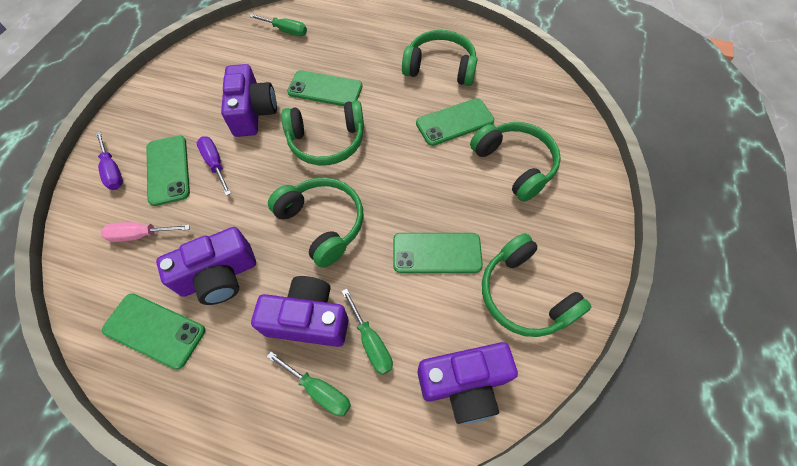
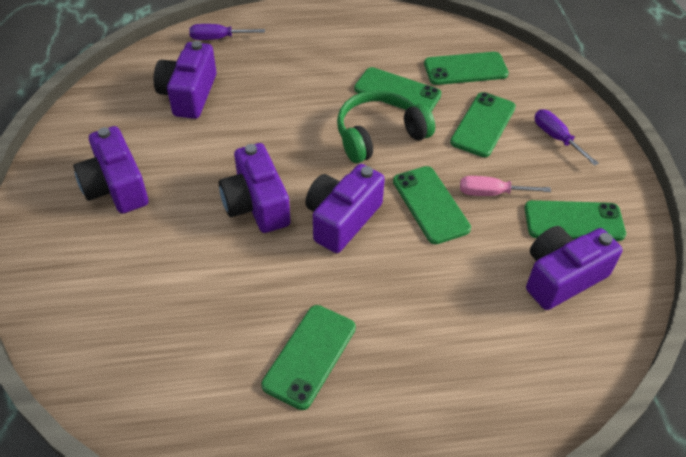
green headphones: 5 -> 1
green phone: 5 -> 6
green screwdriver: 3 -> 0
purple camera: 4 -> 5

